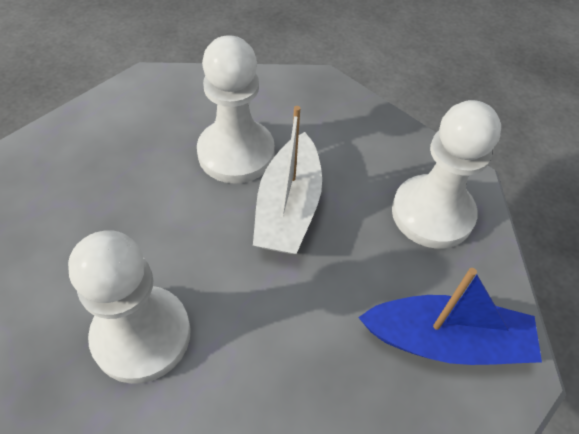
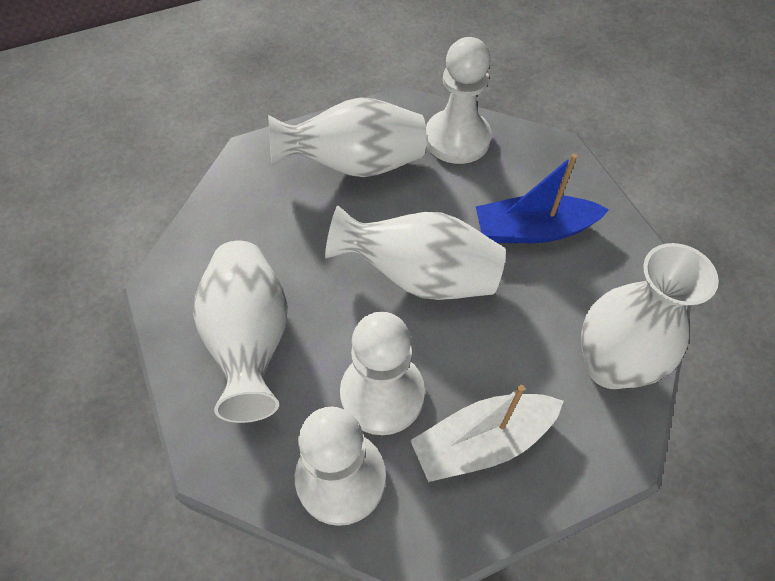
white vase: 0 -> 4

